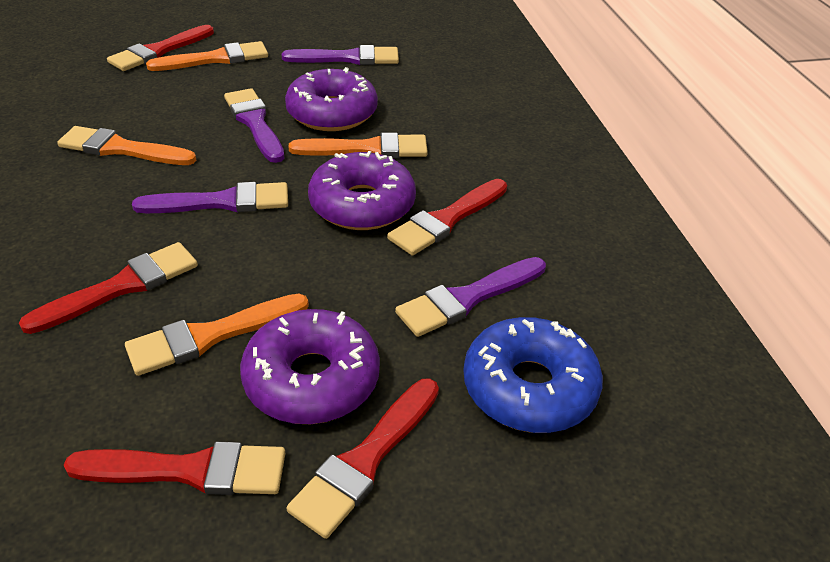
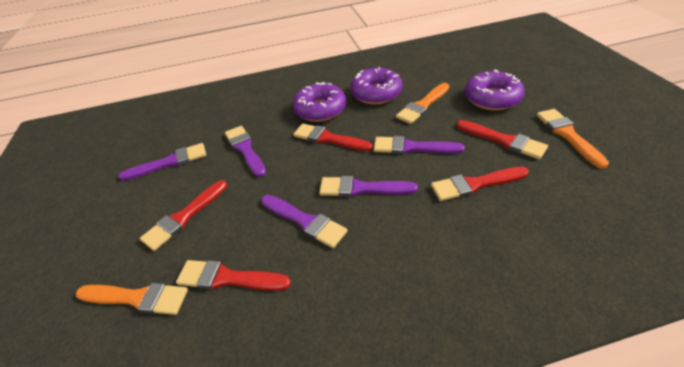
blue donut: 1 -> 0
orange brush: 4 -> 3
purple brush: 4 -> 5

